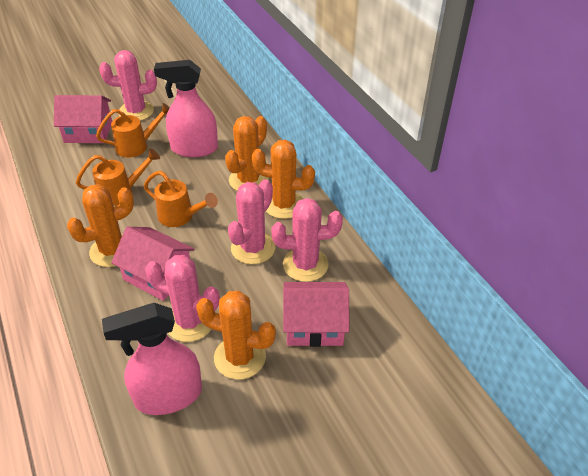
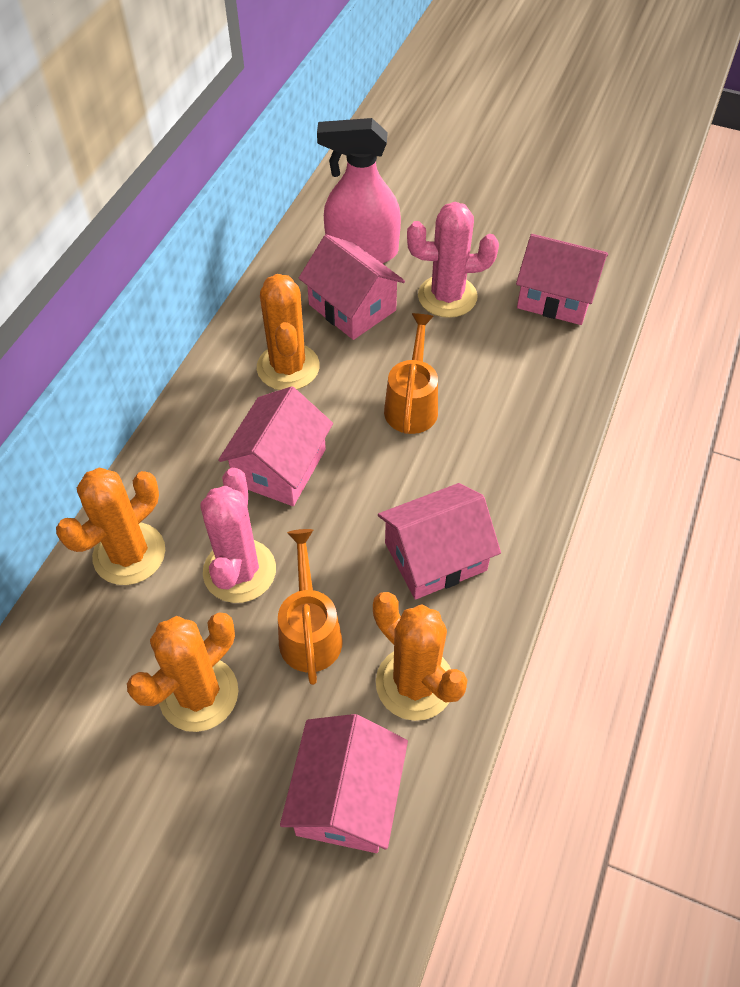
orange watering can: 3 -> 2
pink cactus: 4 -> 2
pink house: 3 -> 5
pink spray bottle: 2 -> 1

